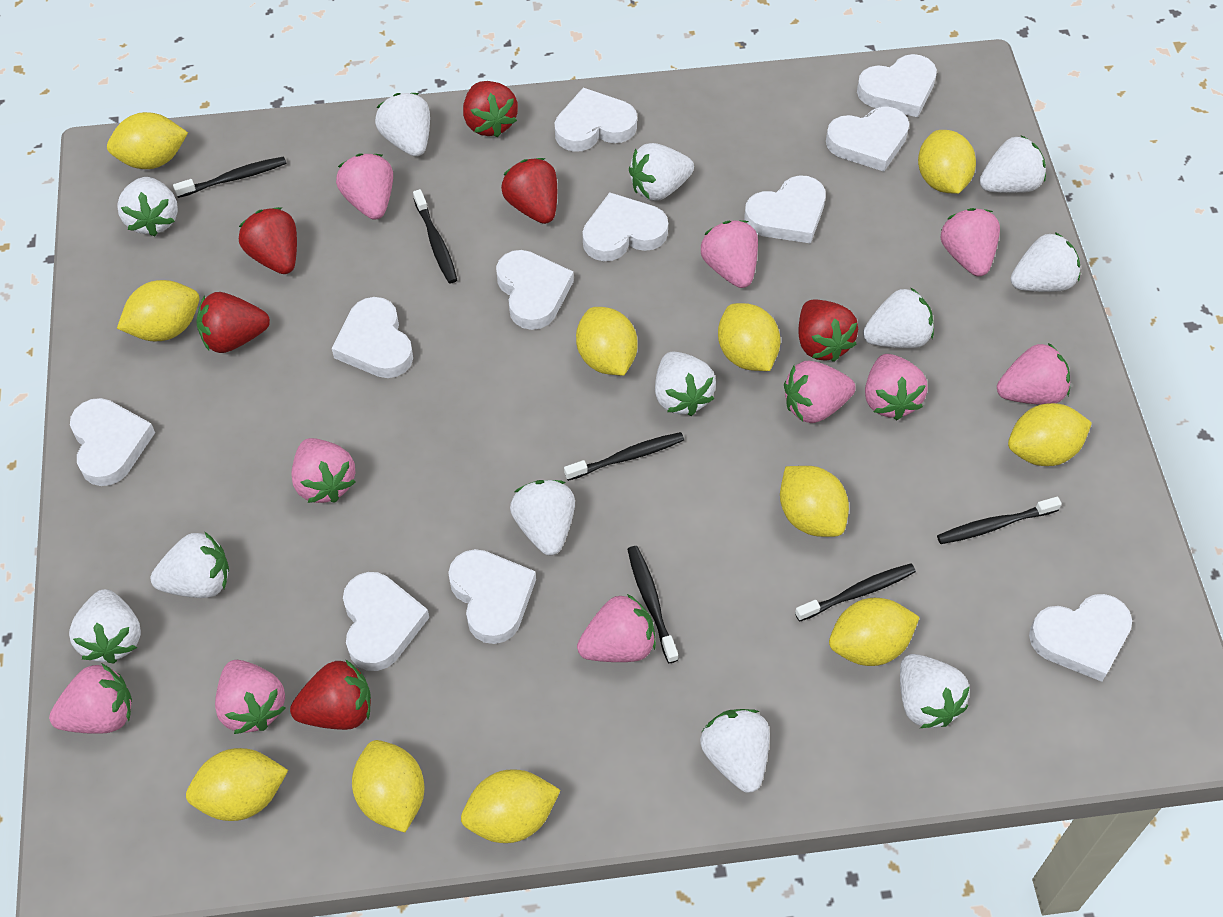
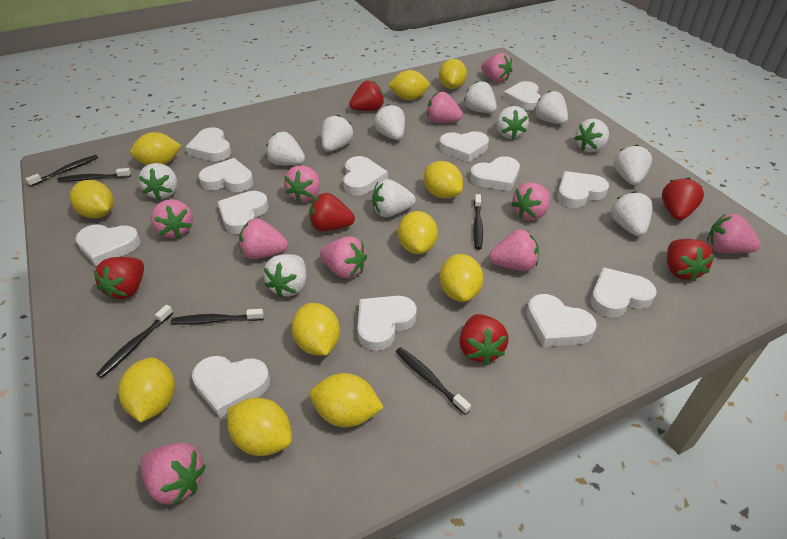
white heart: 11 -> 13

